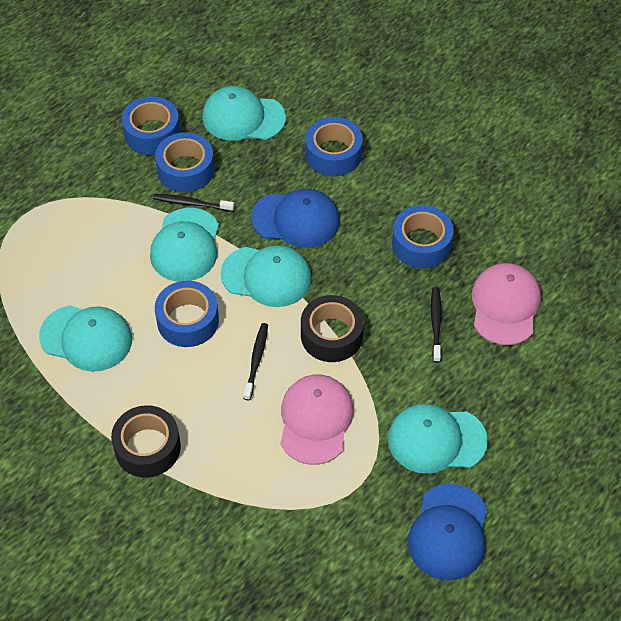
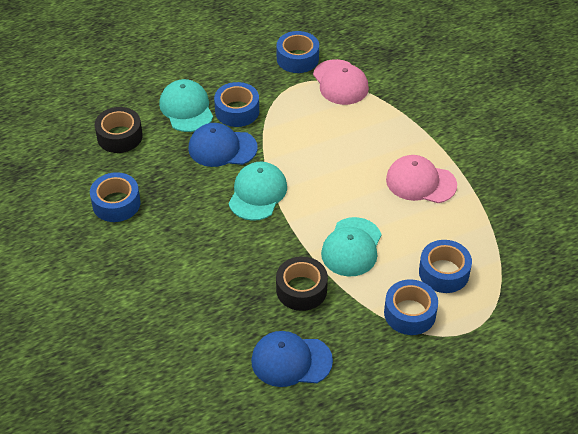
black toothbrush: 3 -> 0
turquoise cap: 5 -> 3

